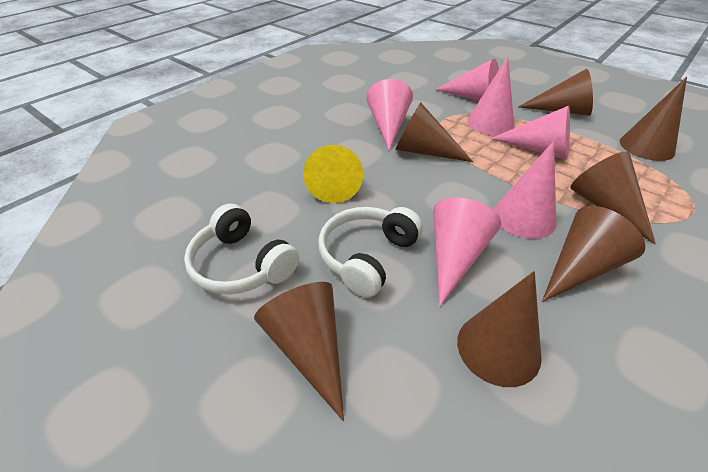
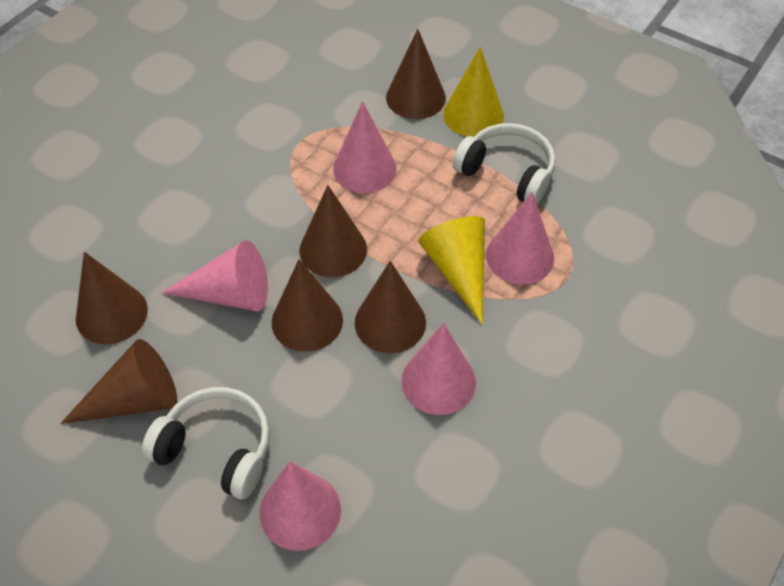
brown cone: 7 -> 6
pink cone: 6 -> 5
yellow cone: 1 -> 2

